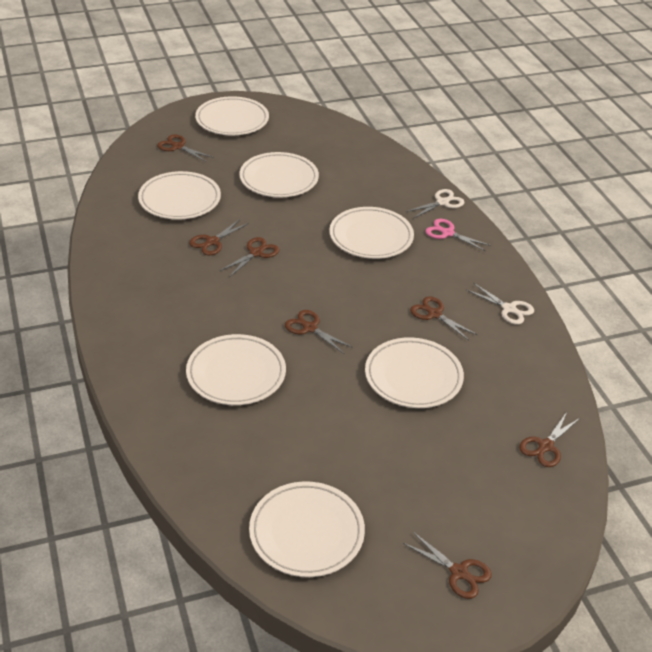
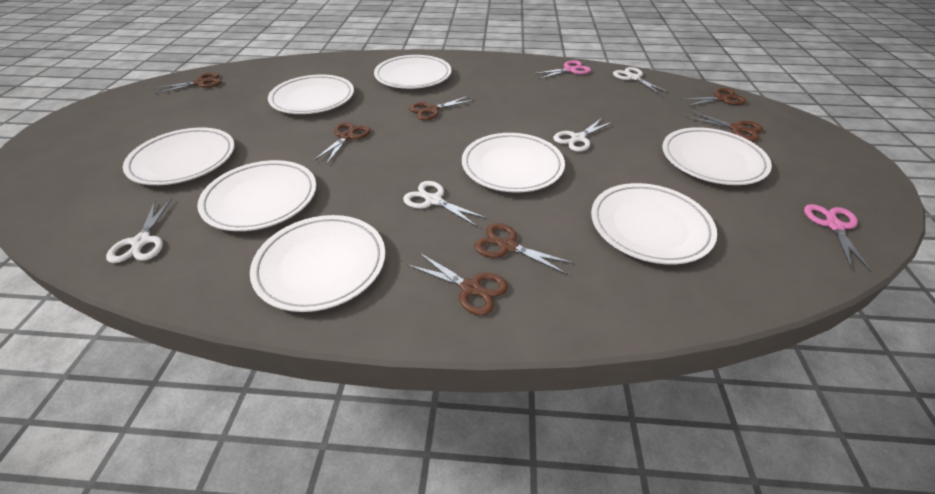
pink scissors: 1 -> 2
white plate: 7 -> 8
white scissors: 2 -> 4

